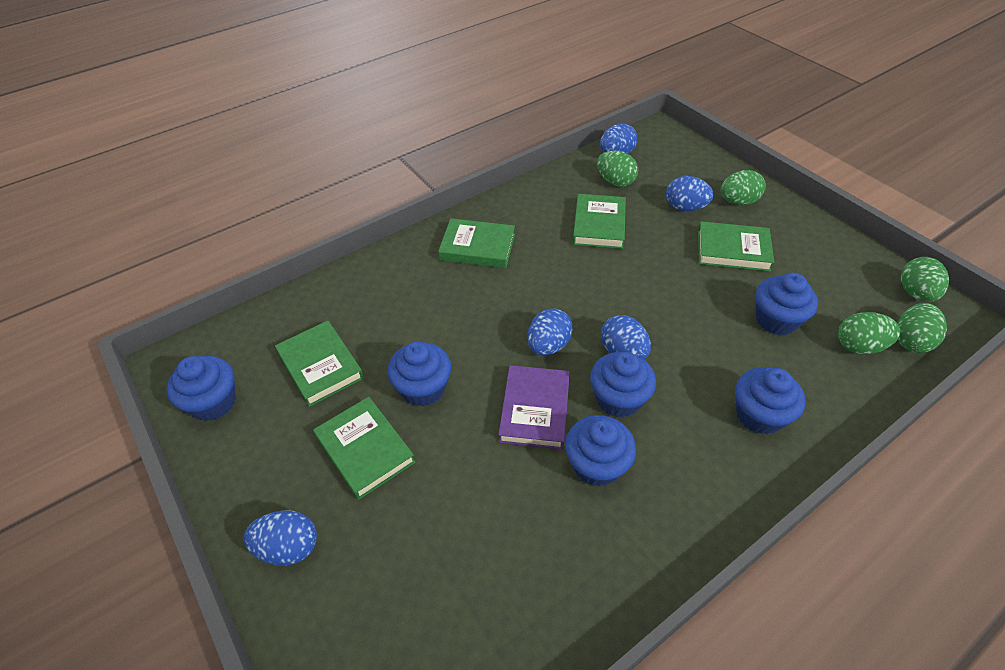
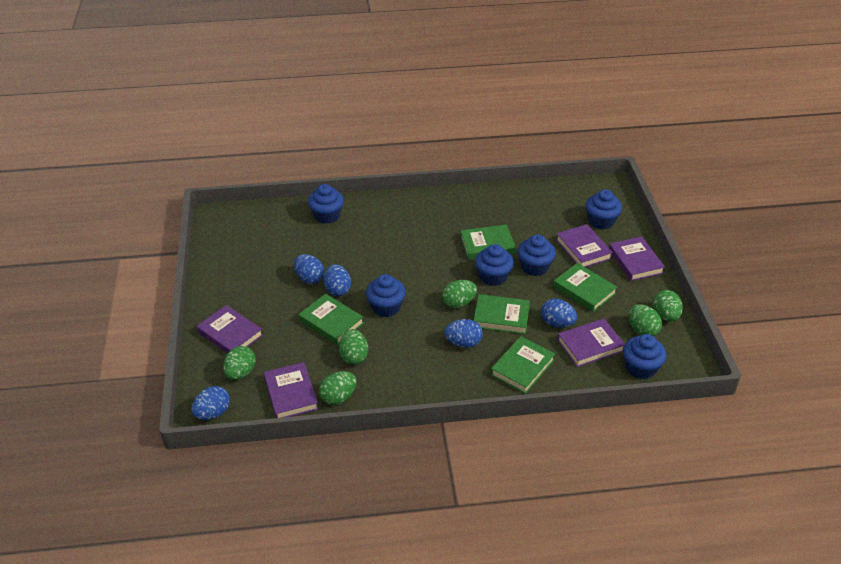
green egg: 5 -> 6
purple book: 1 -> 5

